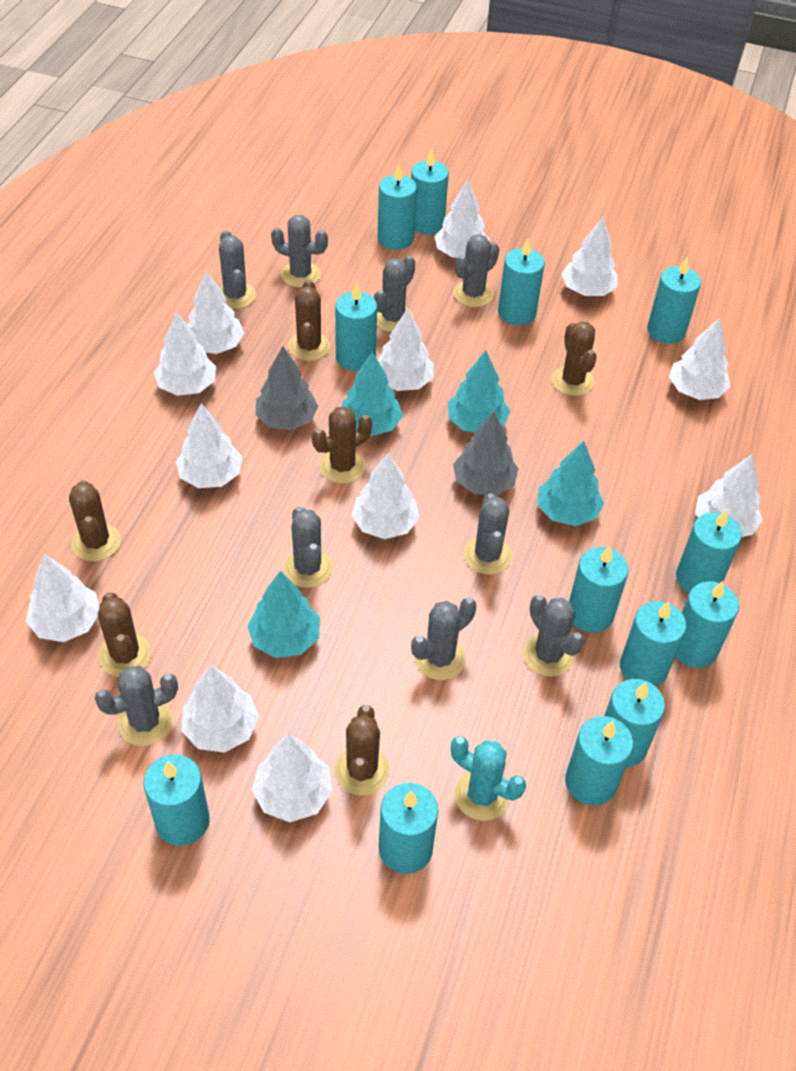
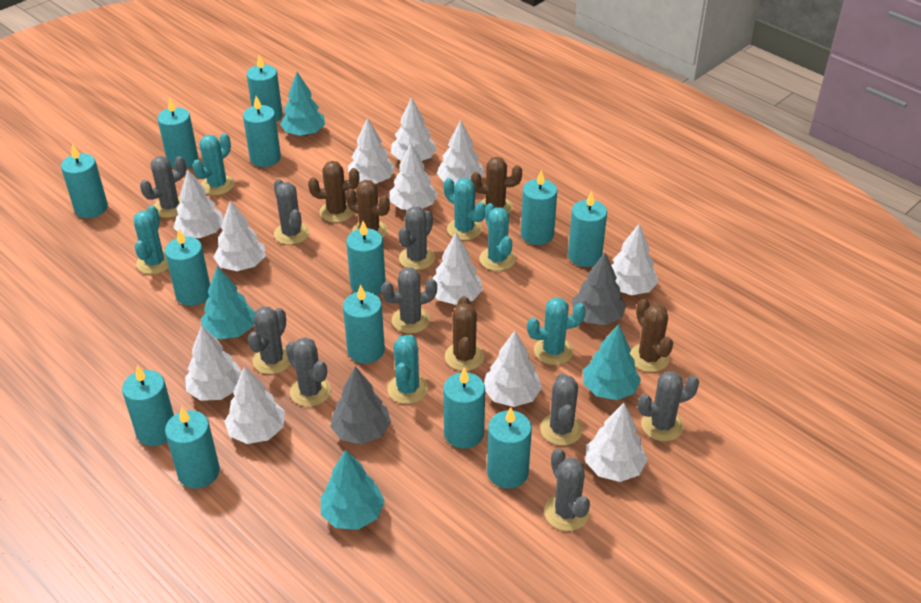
brown cactus: 6 -> 5
turquoise cactus: 1 -> 6

